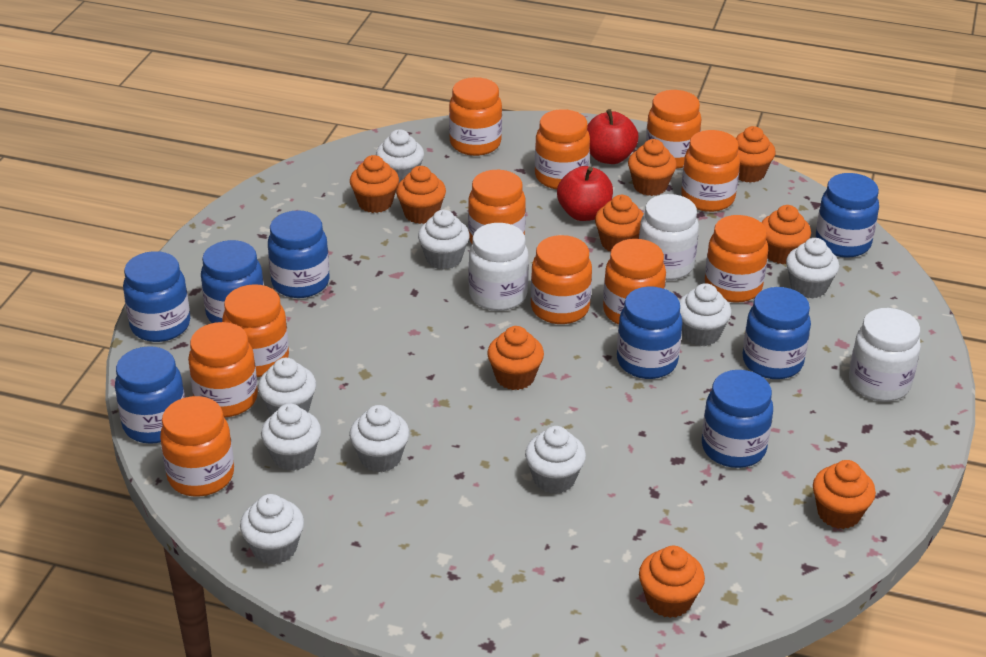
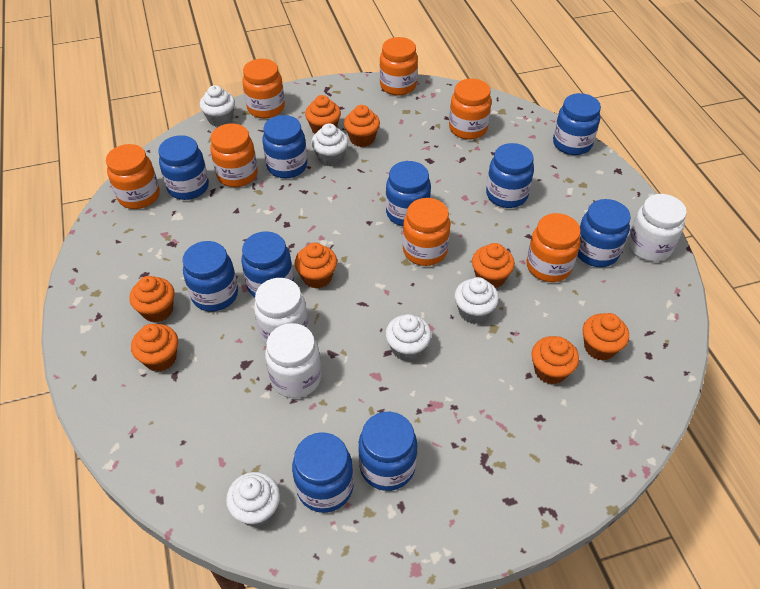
blue jar: 8 -> 10
orange cupcake: 9 -> 8
orange jar: 11 -> 7
red apple: 2 -> 0
white cupcake: 9 -> 5

